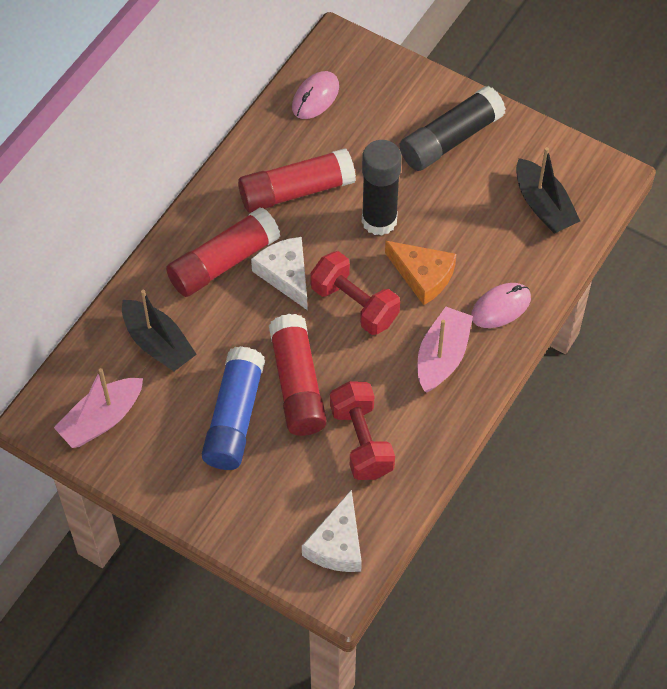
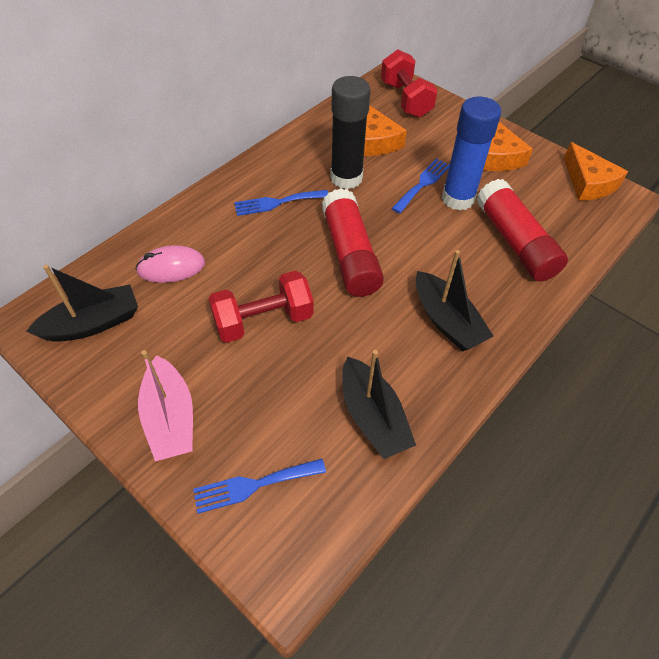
black boat: 2 -> 3
black glue stick: 2 -> 1
blue fork: 0 -> 3
orange cheese: 1 -> 3
pink boat: 2 -> 1
pink mouse: 2 -> 1
red glue stick: 3 -> 2
white cheese: 2 -> 0

